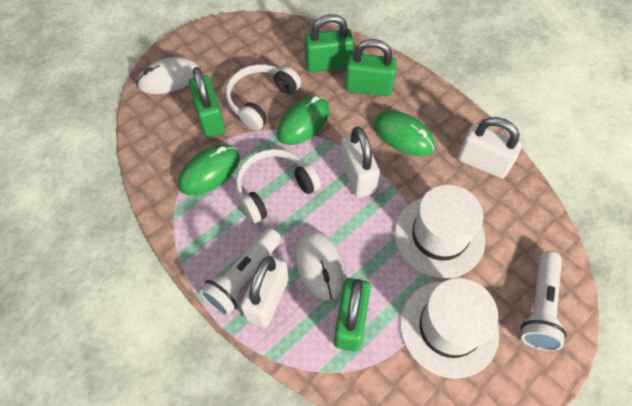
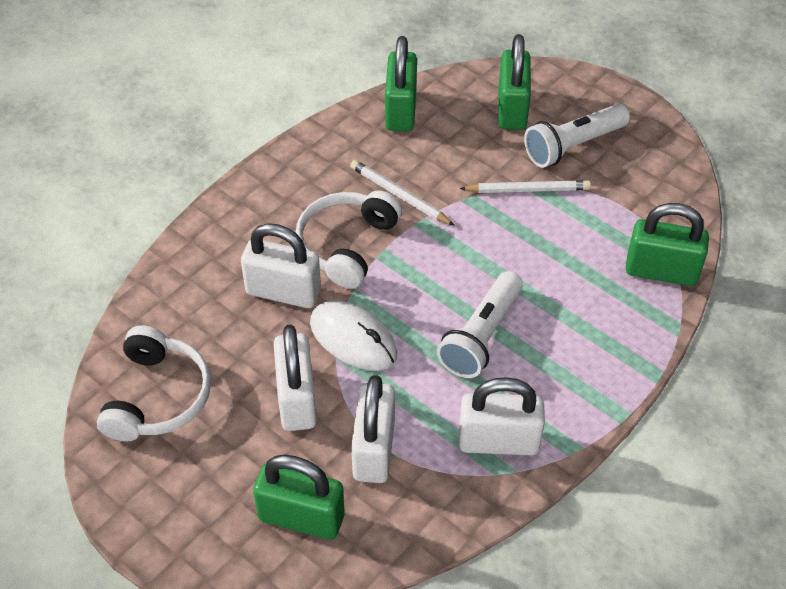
green mouse: 3 -> 0
white hat: 2 -> 0
white mouse: 2 -> 1
white padlock: 3 -> 4
white pencil: 0 -> 2

